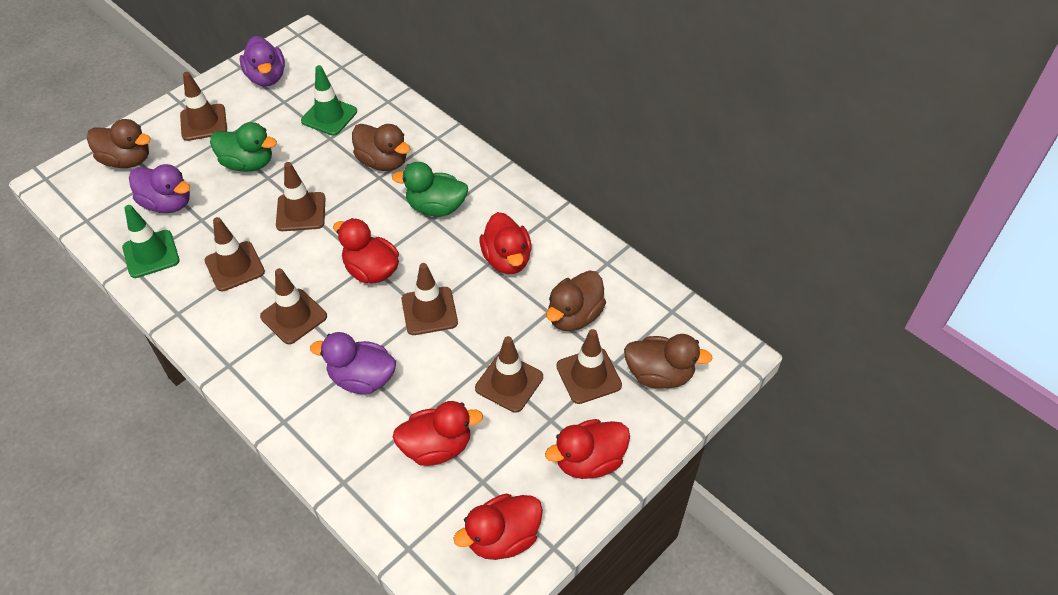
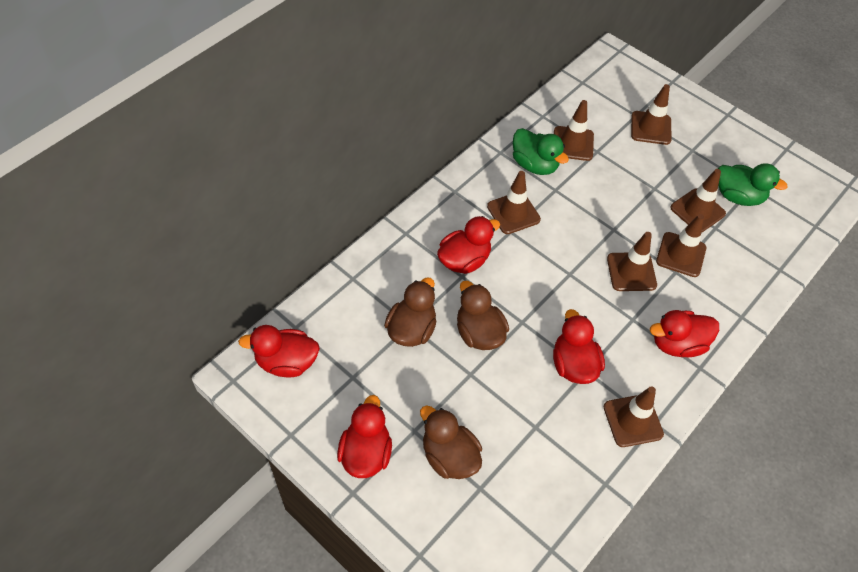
brown duck: 4 -> 3
green traffic cone: 2 -> 0
purple duck: 3 -> 0

